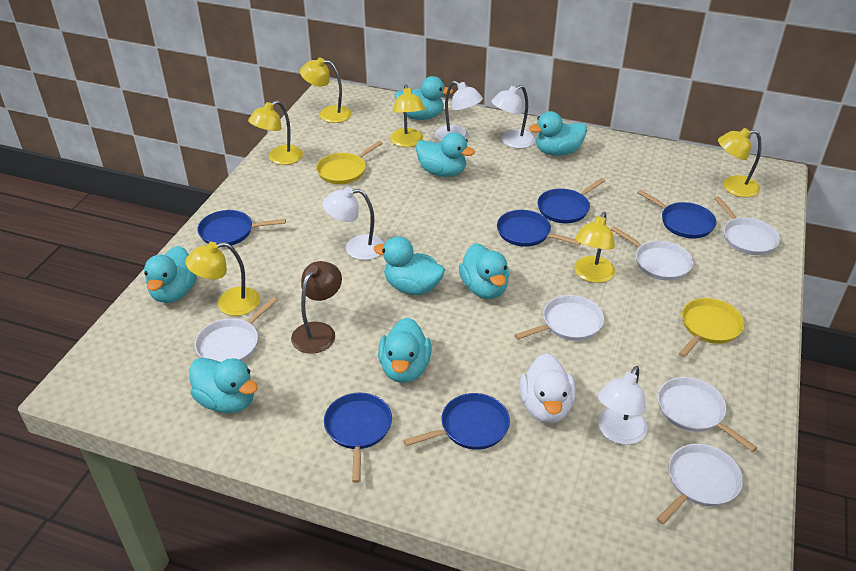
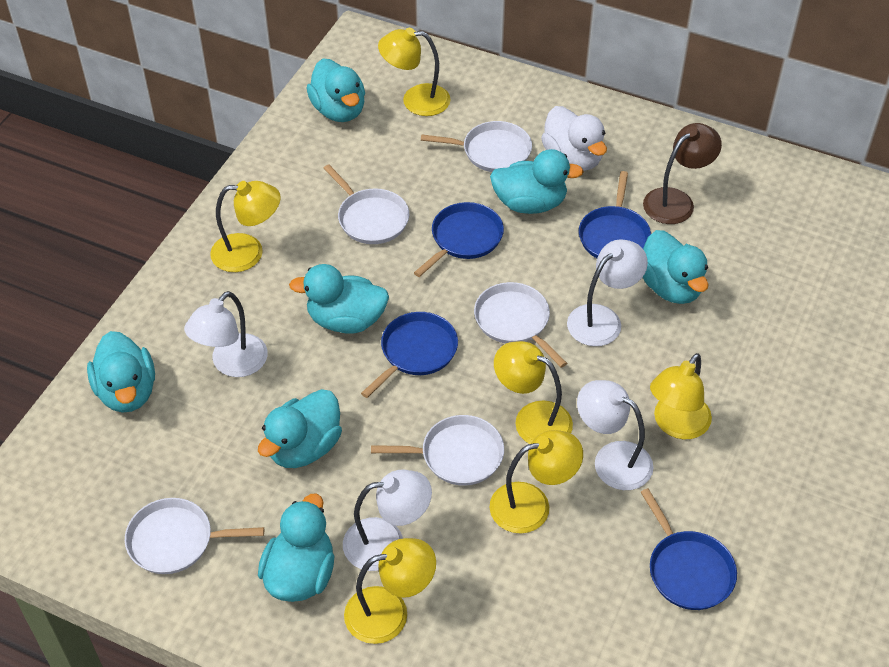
blue pan: 6 -> 4
turquoise duck: 8 -> 7
white pan: 6 -> 5
yellow pan: 2 -> 0

